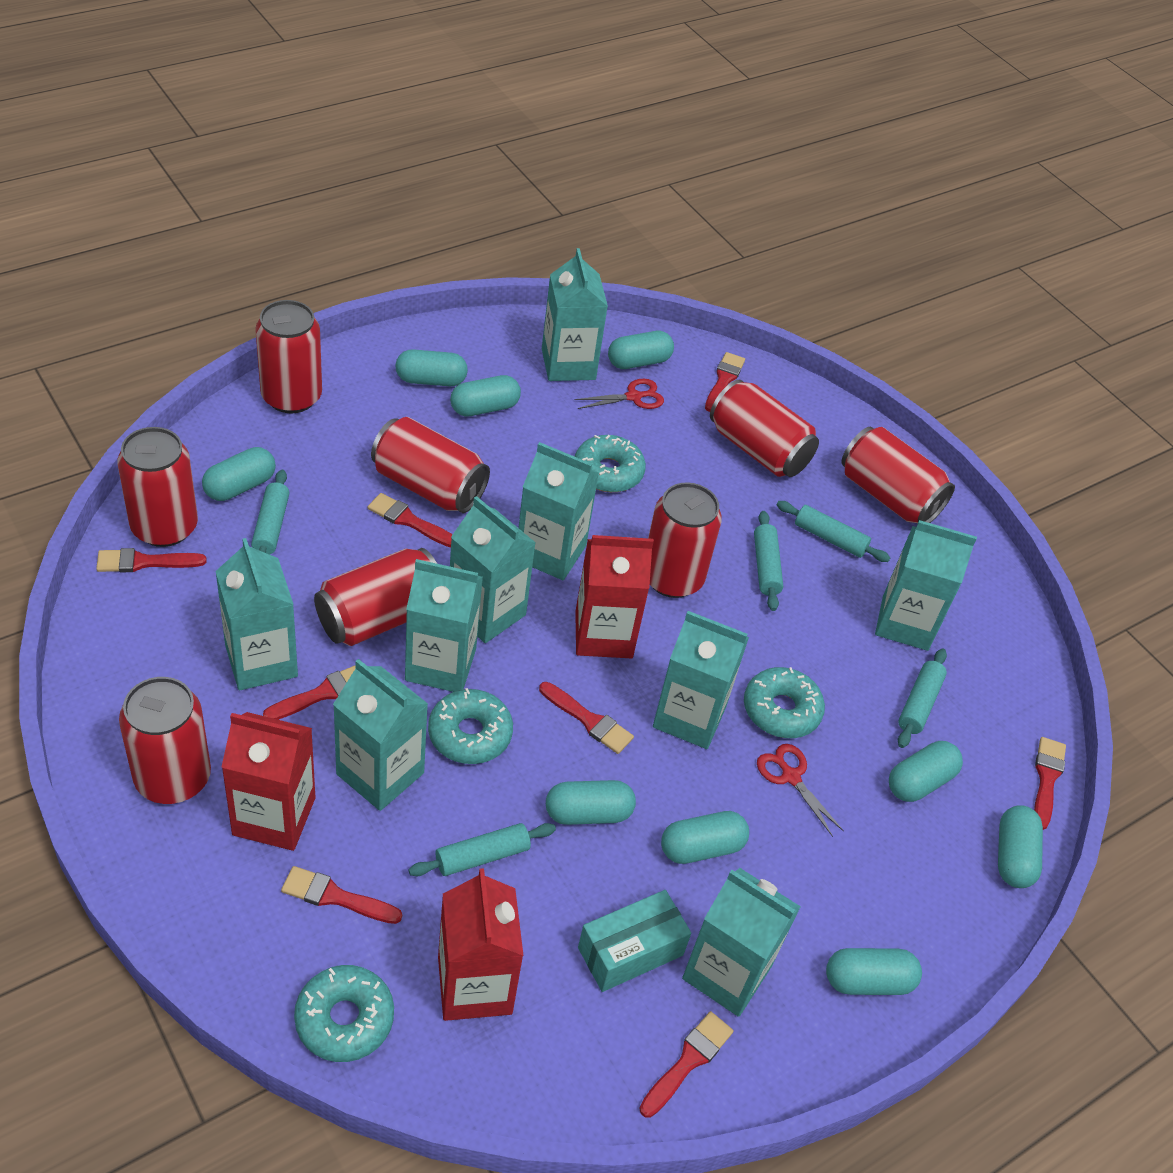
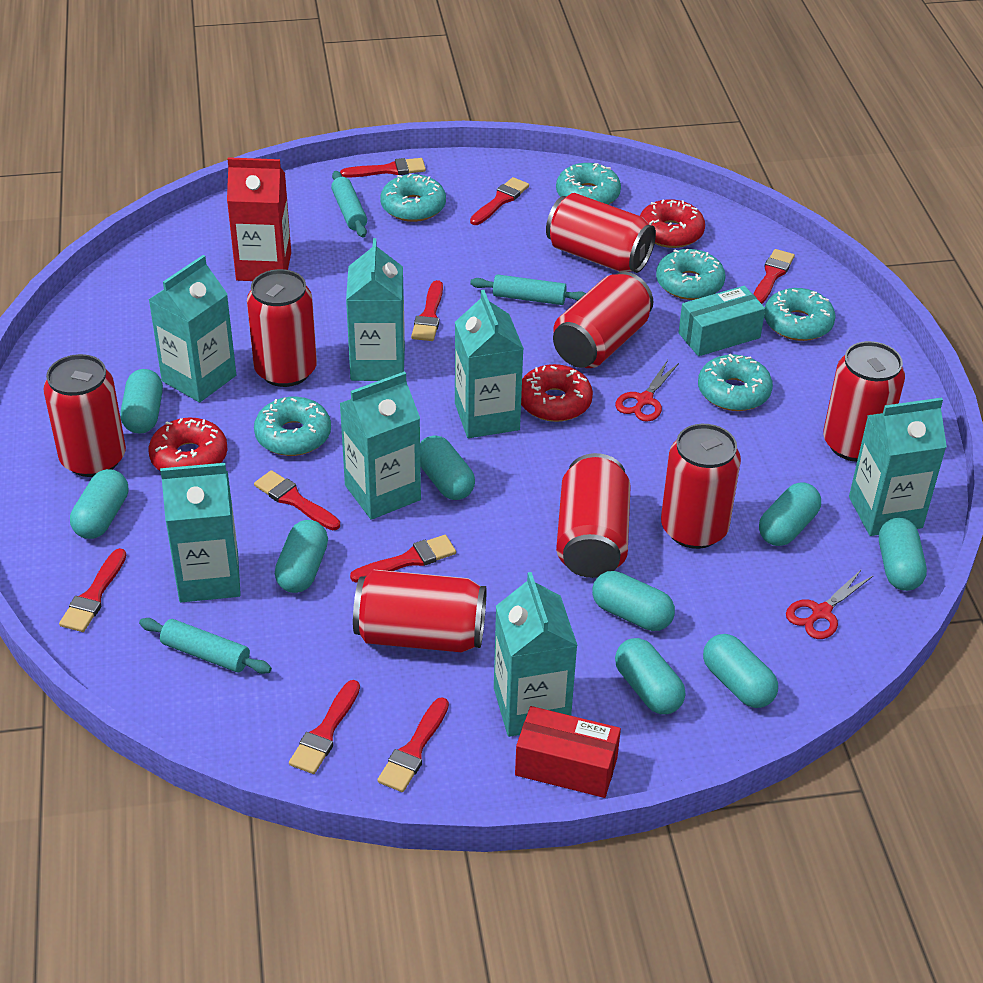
red box: 0 -> 1
red brush: 8 -> 9
red carton: 3 -> 1
red donut: 0 -> 3
turquoise carton: 9 -> 7
turquoise donut: 4 -> 6
turquoise rolling pin: 5 -> 3

